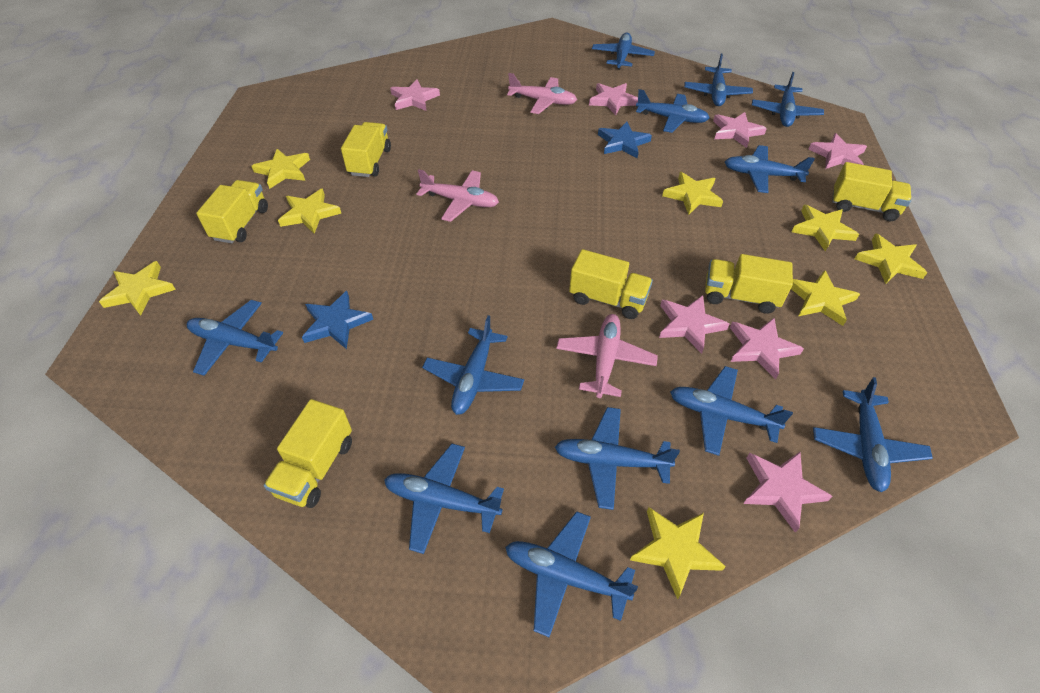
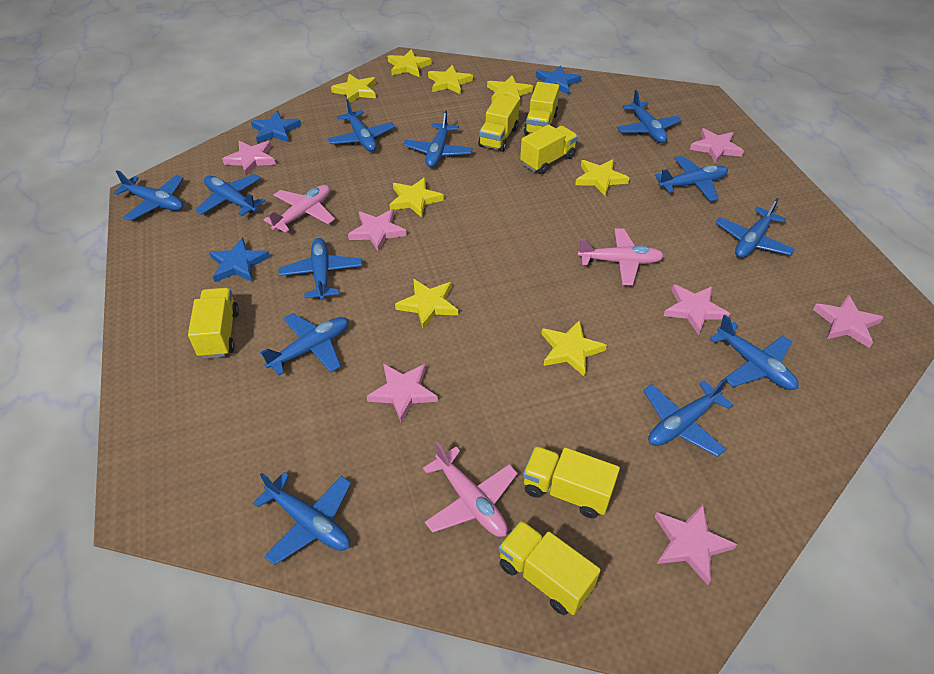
blue star: 2 -> 3

